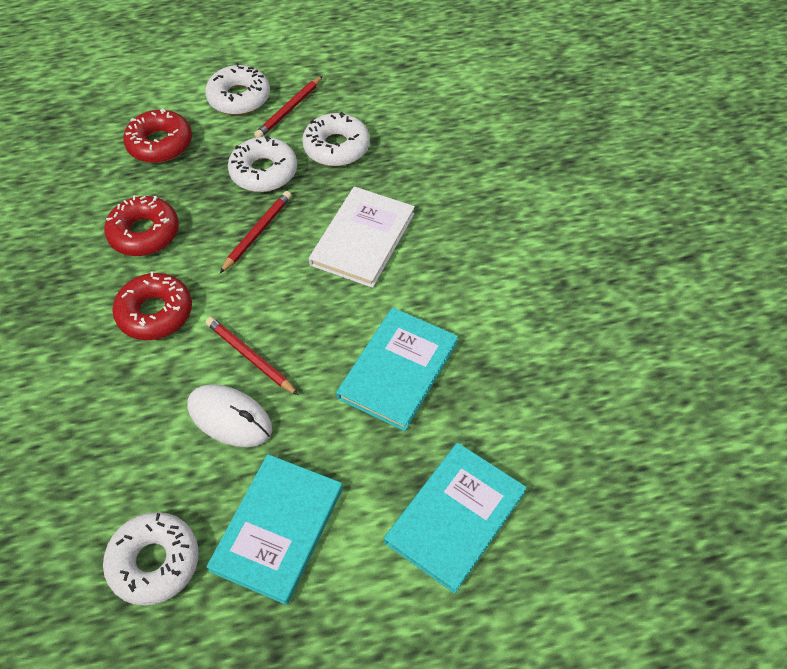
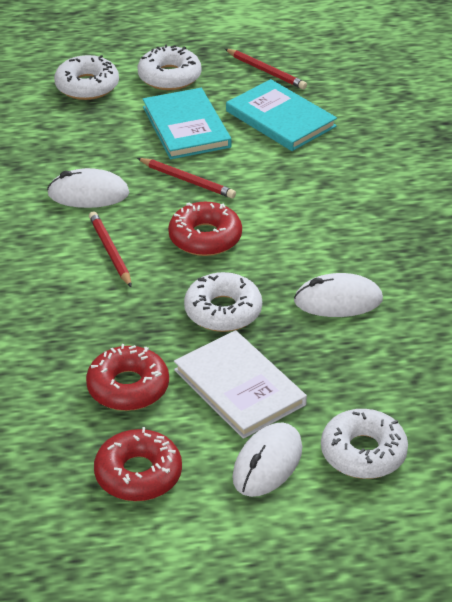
turquoise book: 3 -> 2
white mouse: 1 -> 3

